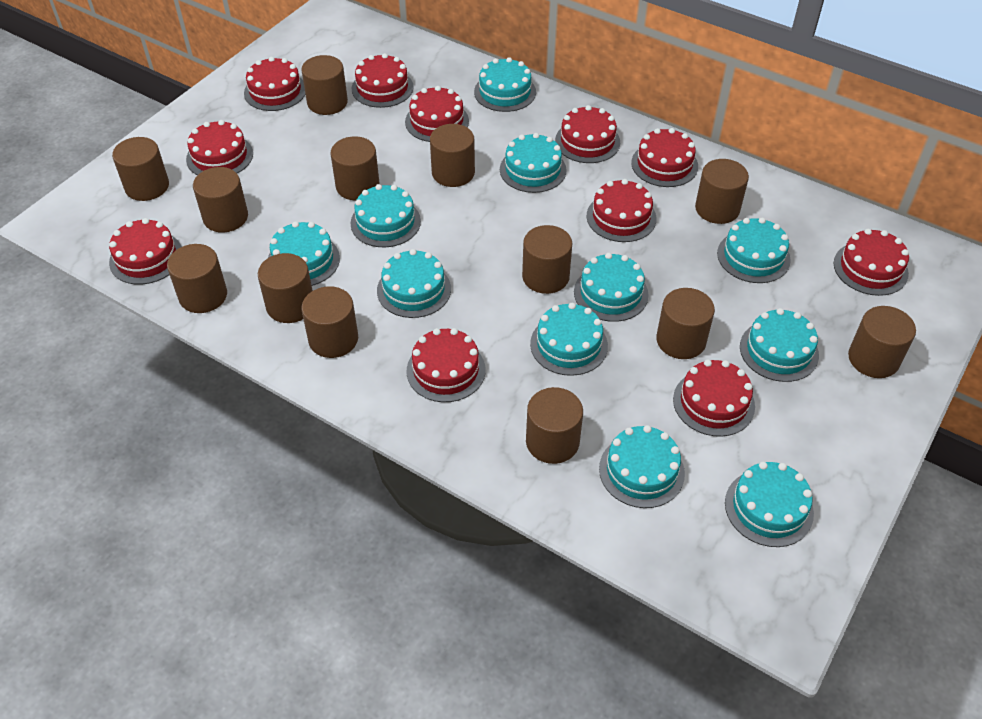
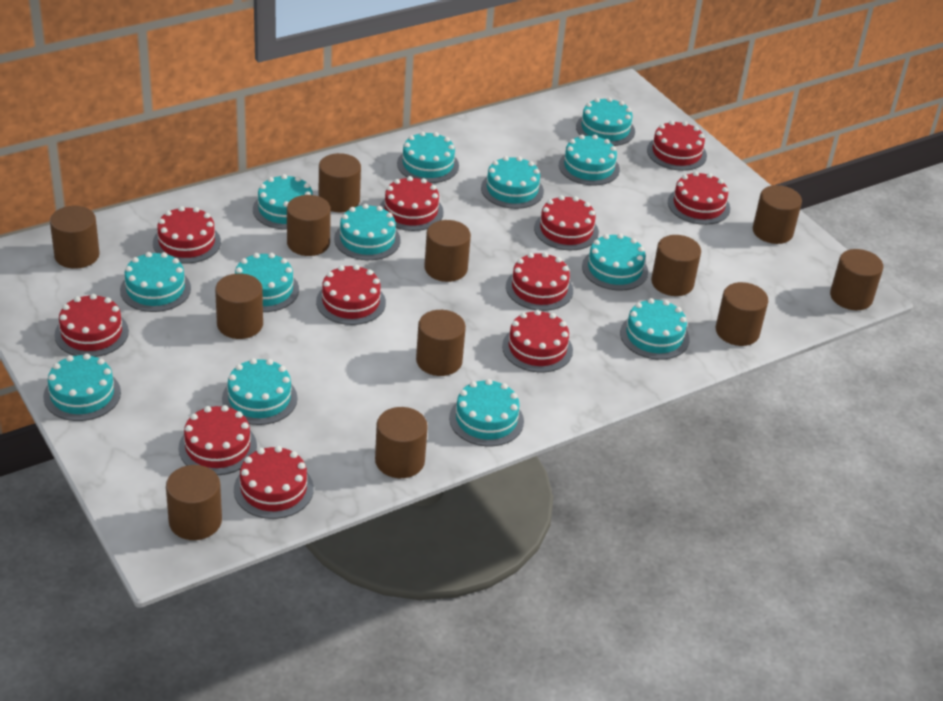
brown cylinder: 13 -> 12
turquoise cake: 11 -> 13

